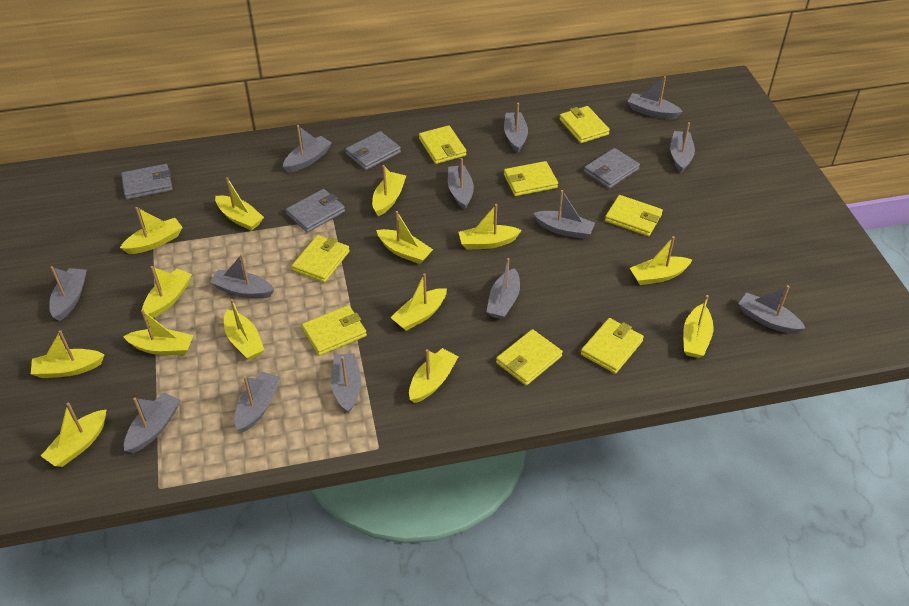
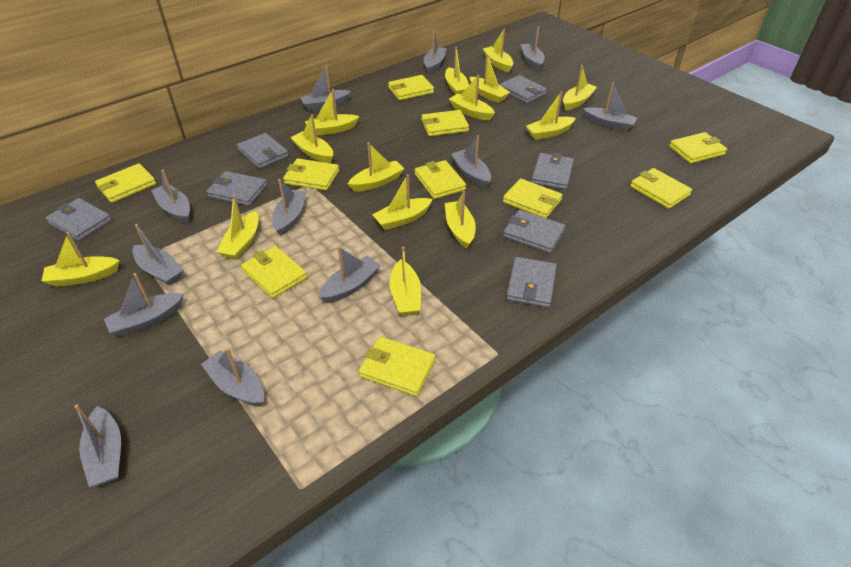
grey boat: 13 -> 12
grey wallet: 4 -> 7
yellow wallet: 8 -> 10

